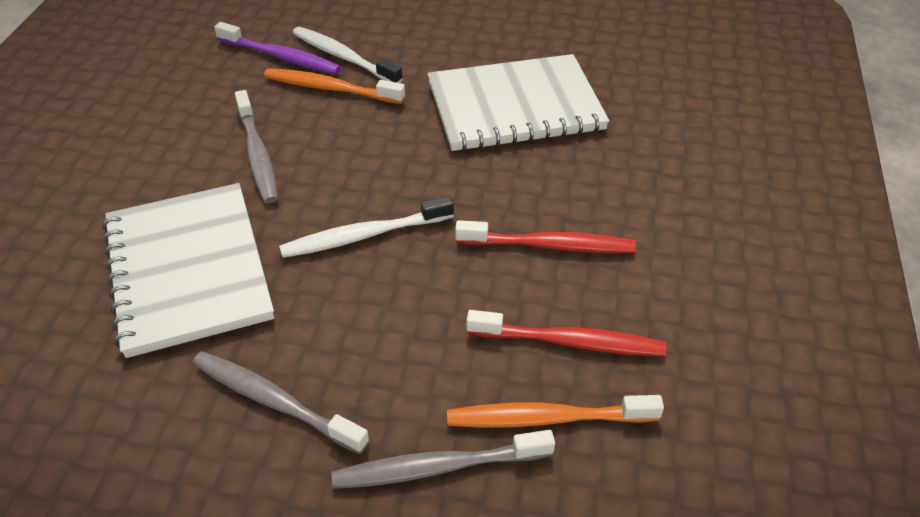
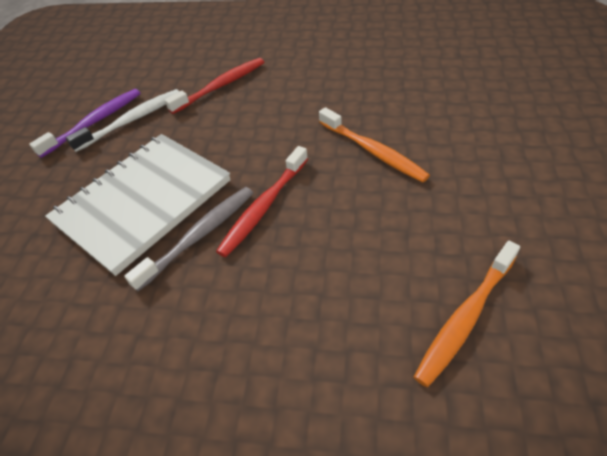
grey toothbrush: 3 -> 1
white notebook: 2 -> 1
white toothbrush: 2 -> 1

